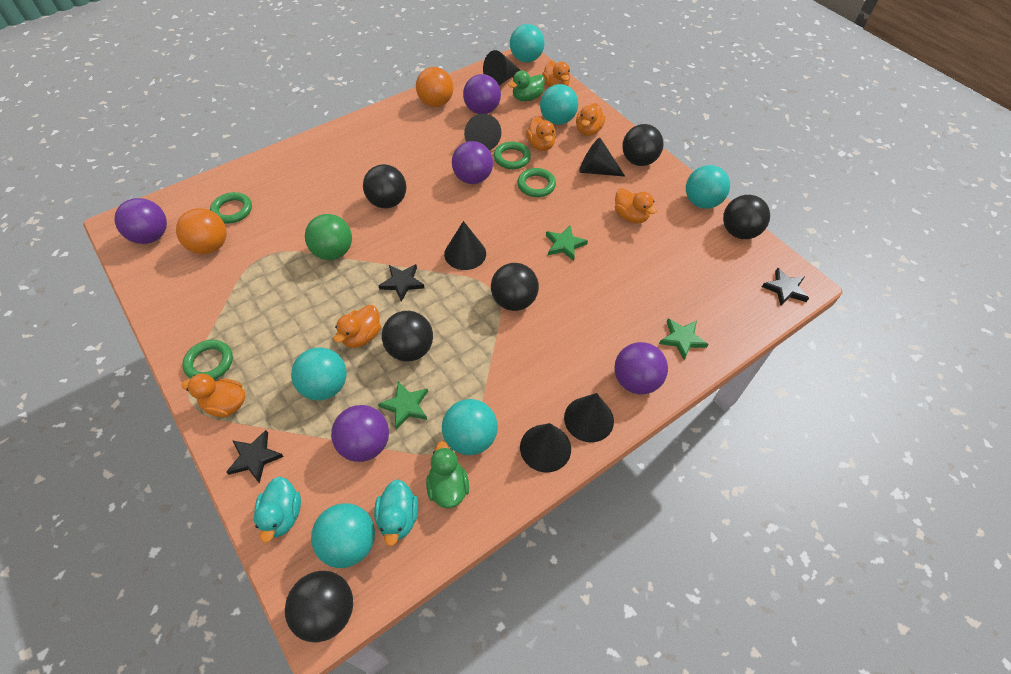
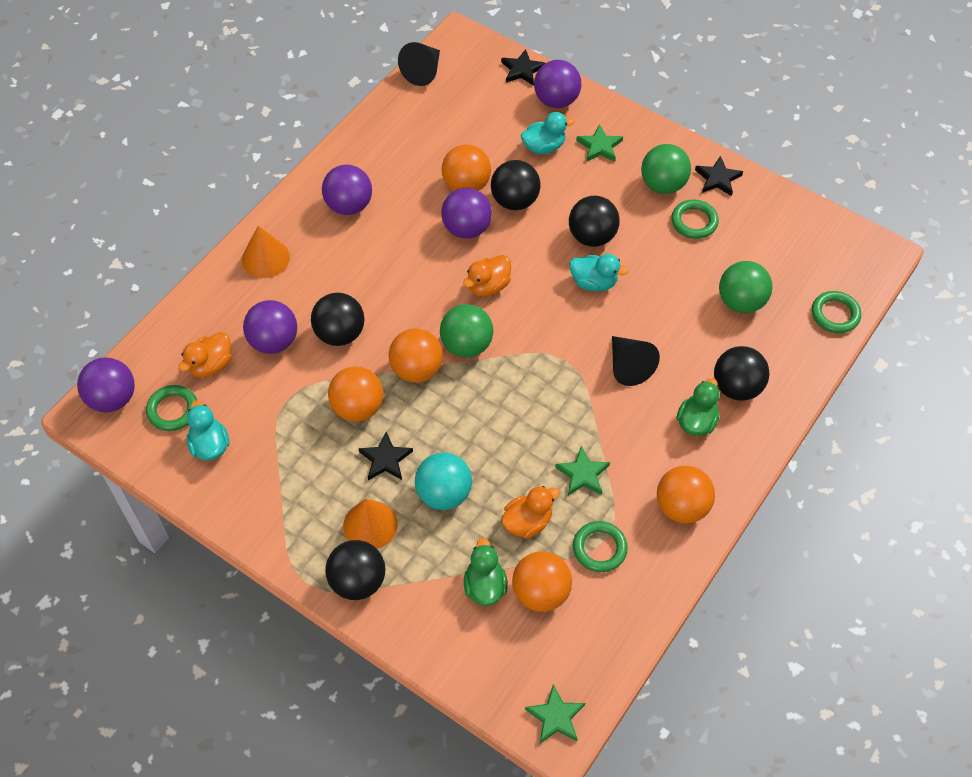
black ball: 6 -> 5
black cone: 6 -> 2
green ball: 1 -> 3
orange ball: 2 -> 5
orange cone: 0 -> 2
orange duck: 6 -> 3
turquoise ball: 6 -> 1
turquoise duck: 2 -> 3

